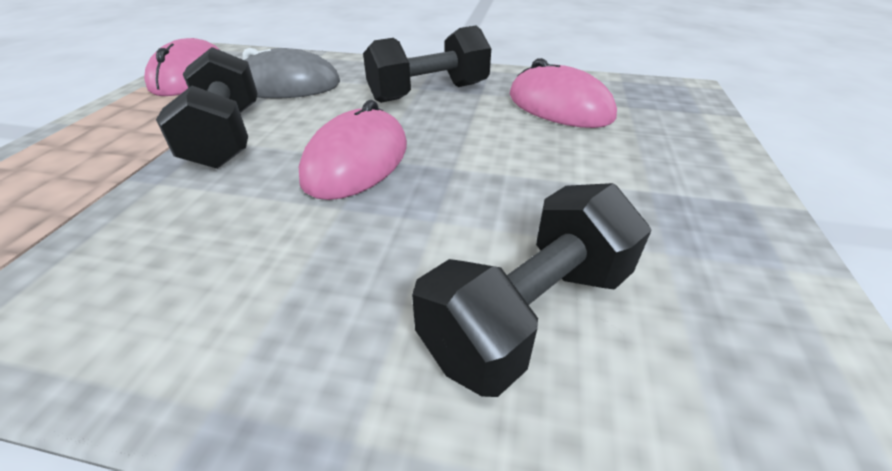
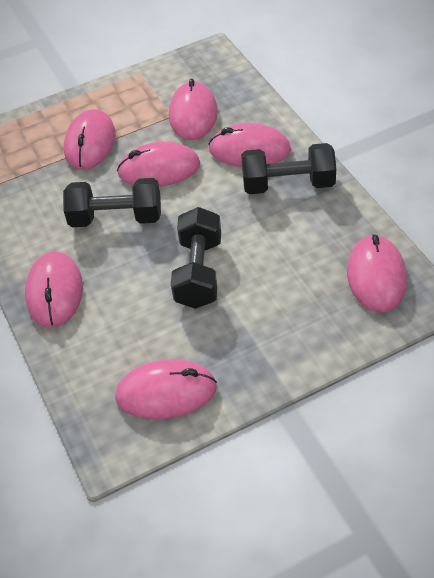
grey mouse: 1 -> 0
pink mouse: 3 -> 7

